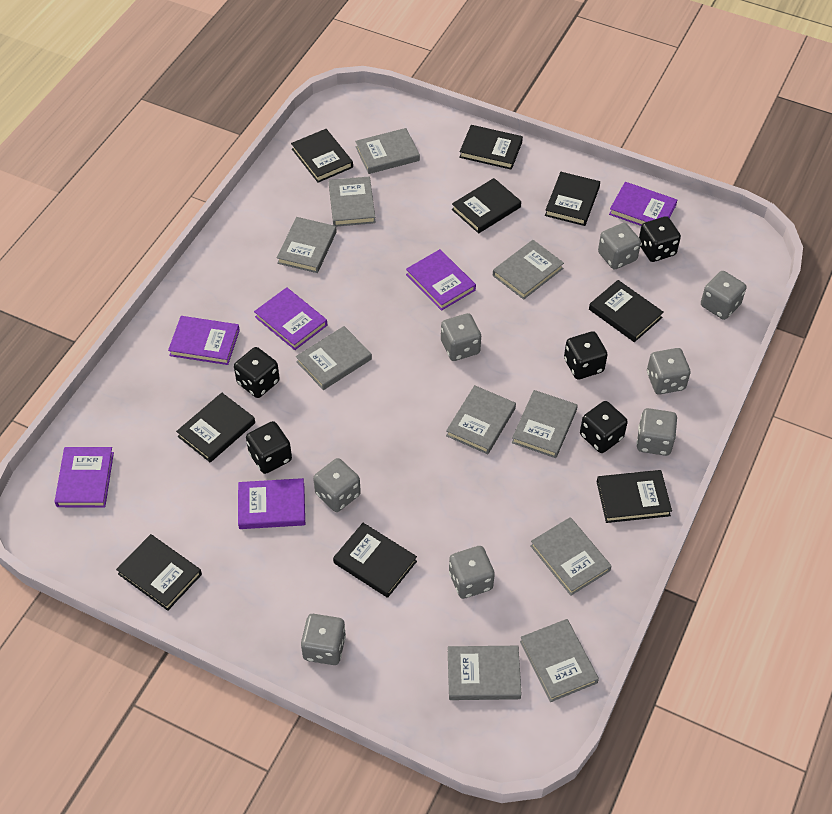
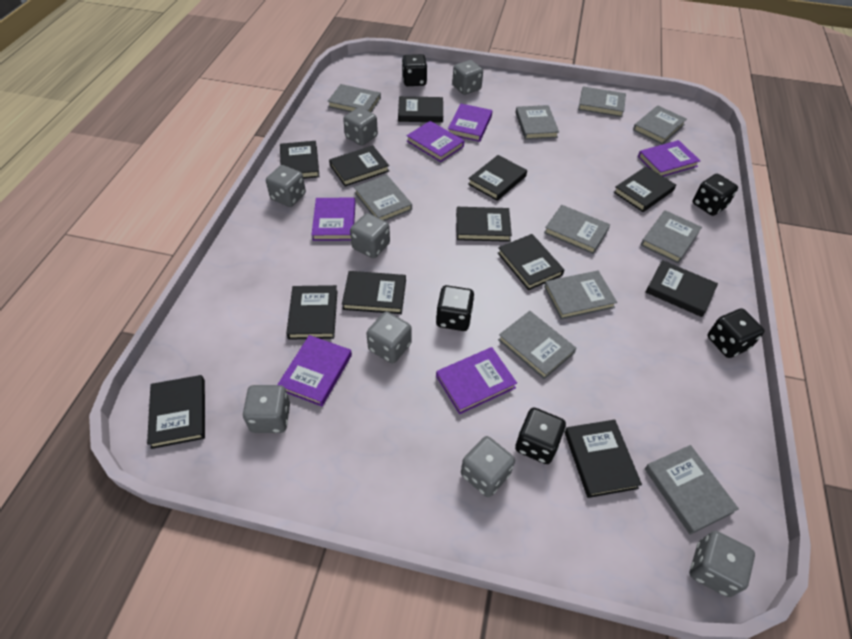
black book: 9 -> 12

